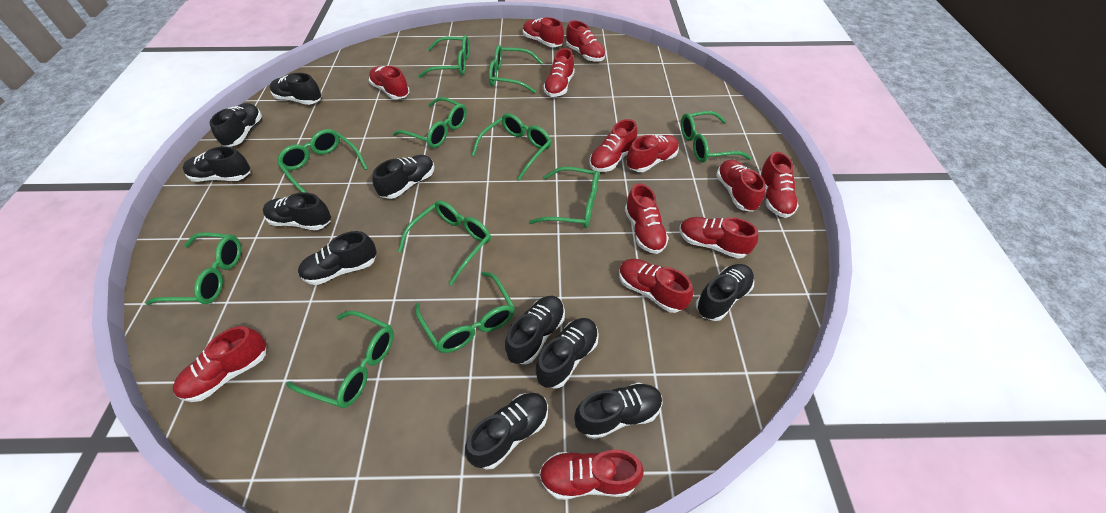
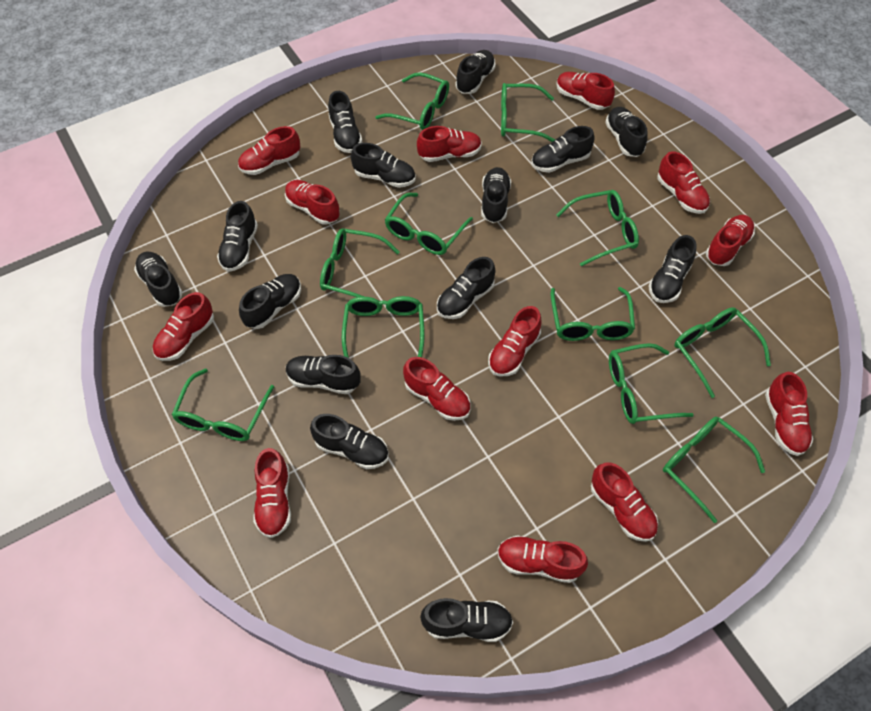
black shoe: 11 -> 14

